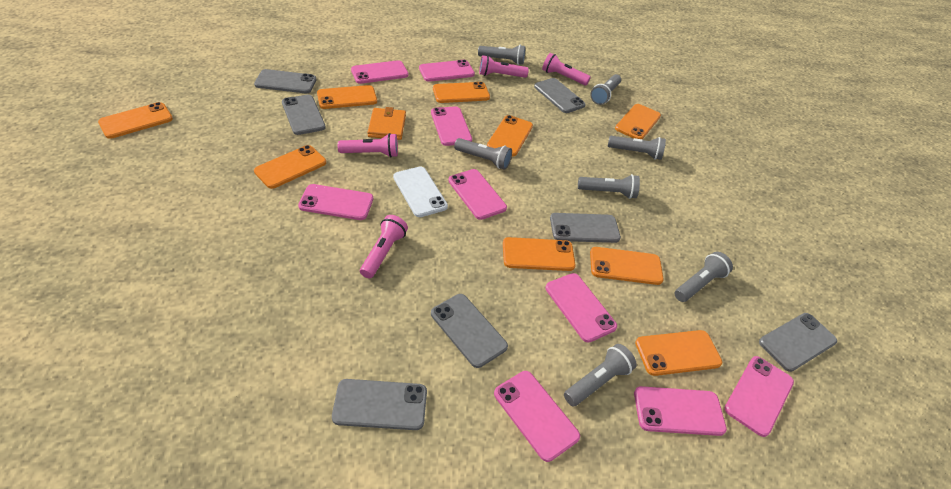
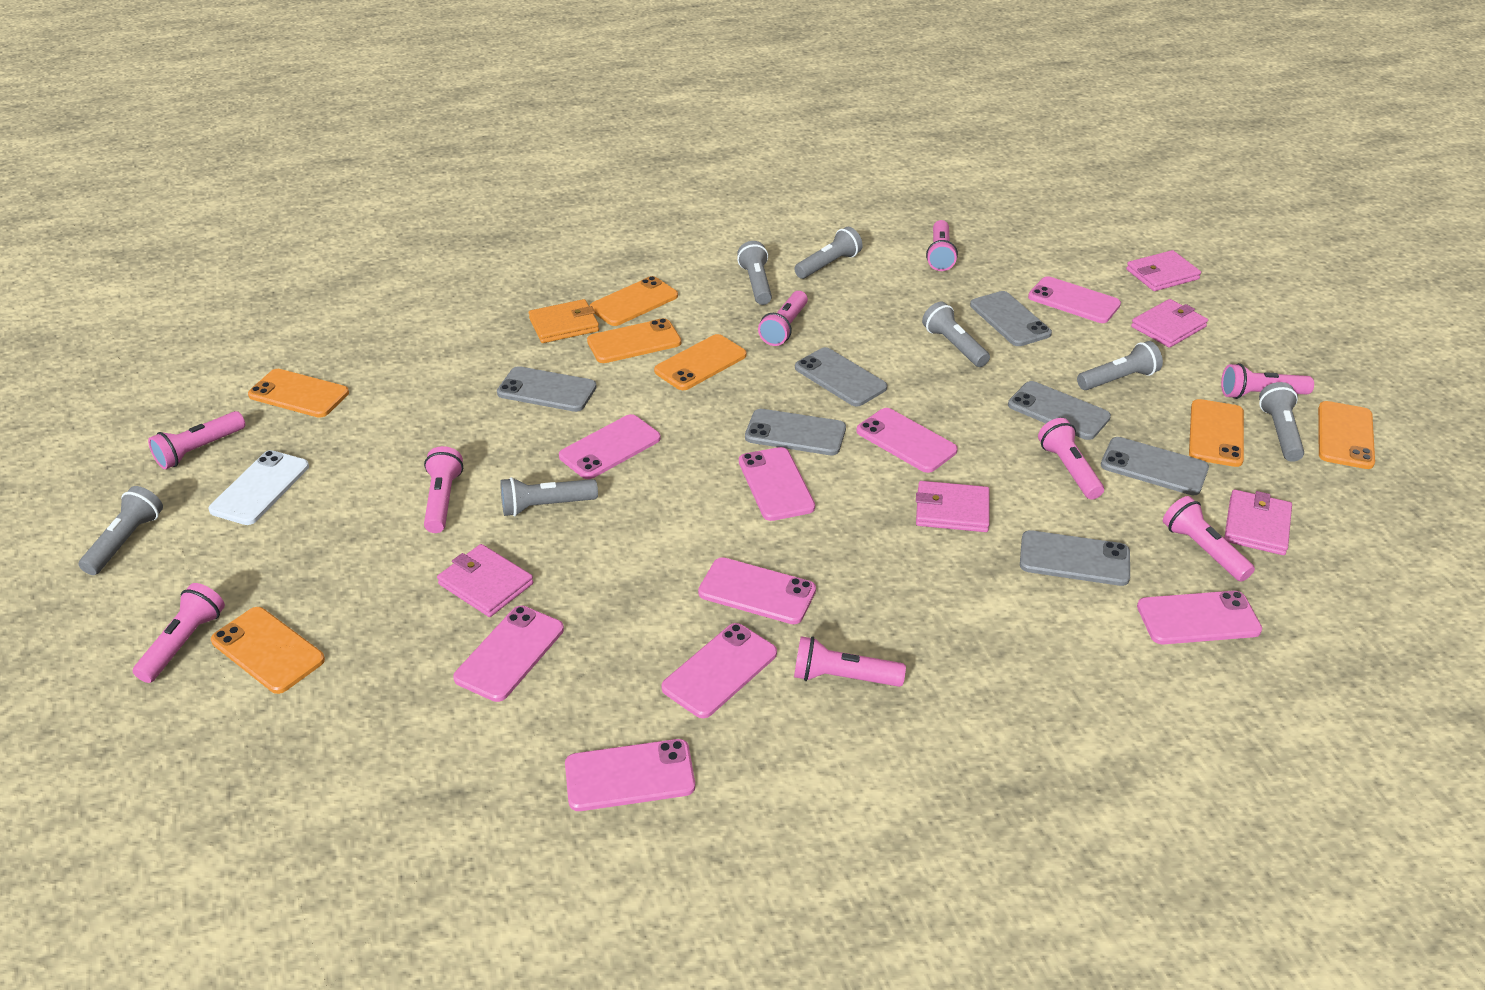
orange phone: 9 -> 7
pink flashlight: 4 -> 9
pink wallet: 0 -> 5

